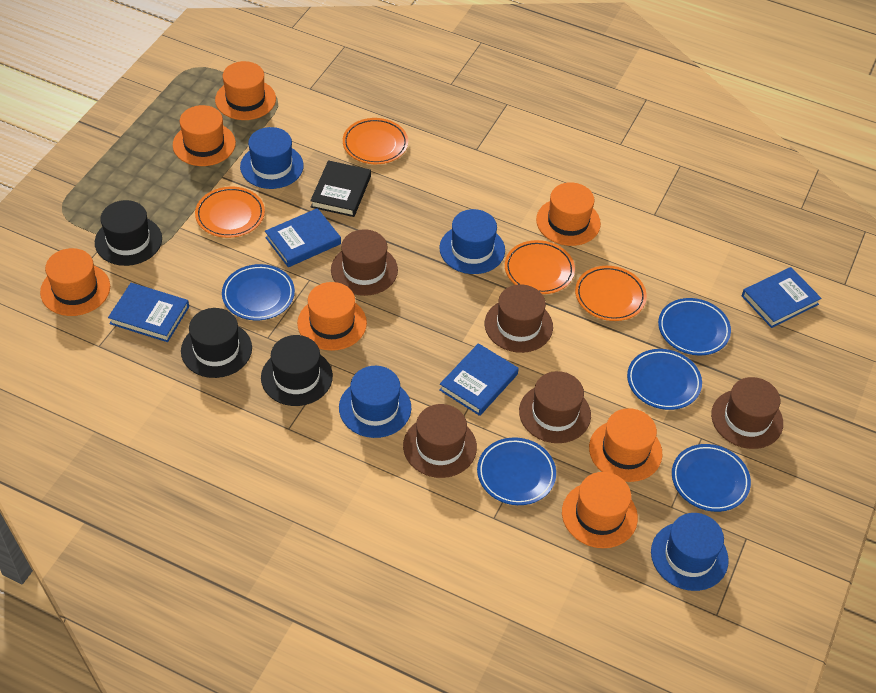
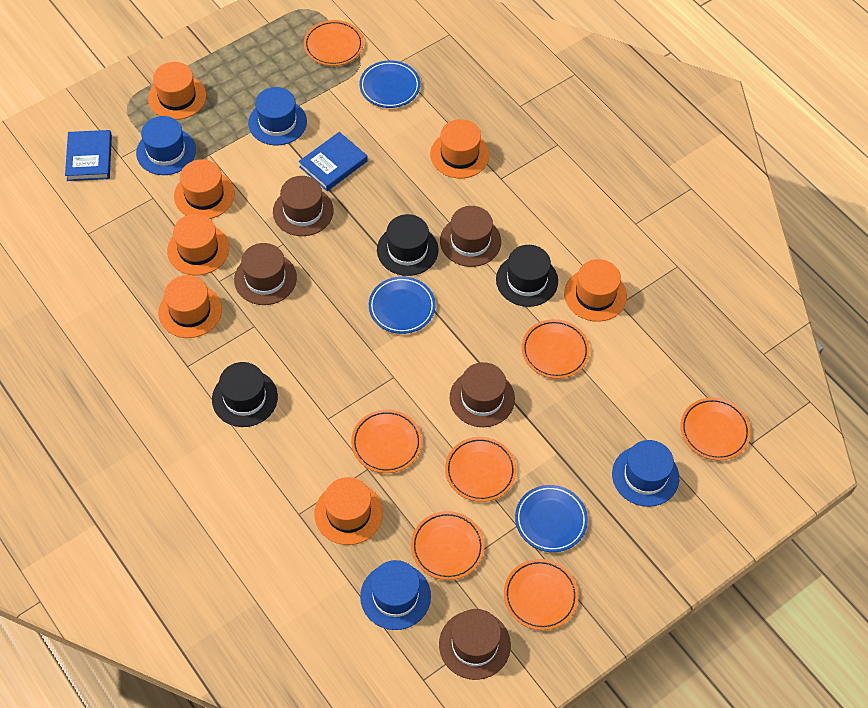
black book: 1 -> 0
blue book: 4 -> 2
blue plate: 5 -> 3
orange plate: 4 -> 7

